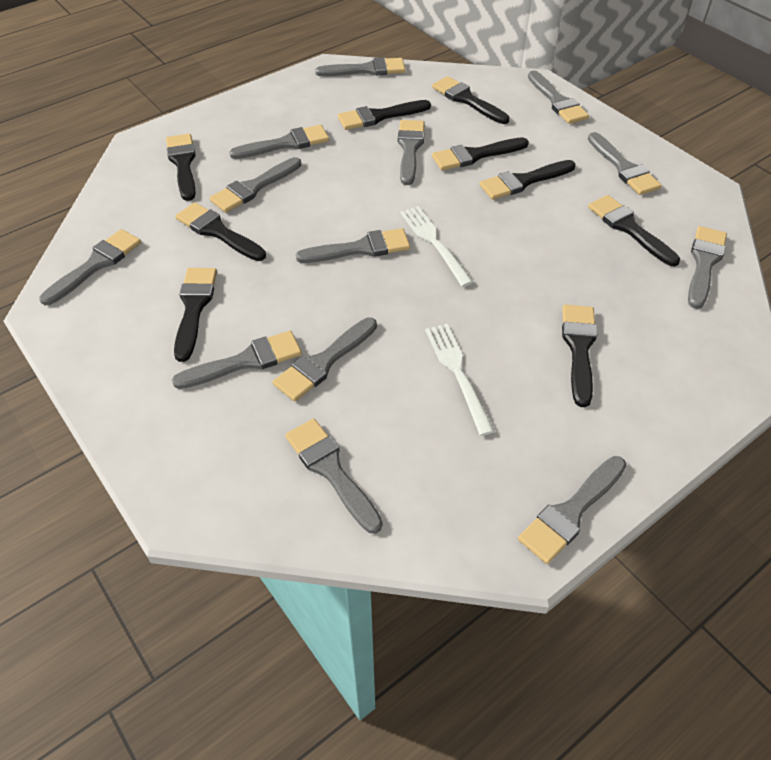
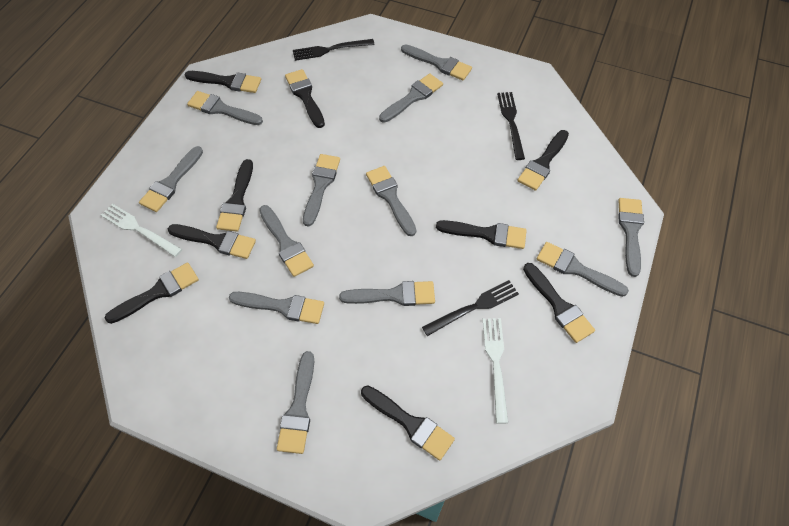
black fork: 0 -> 3
grey brush: 13 -> 12

